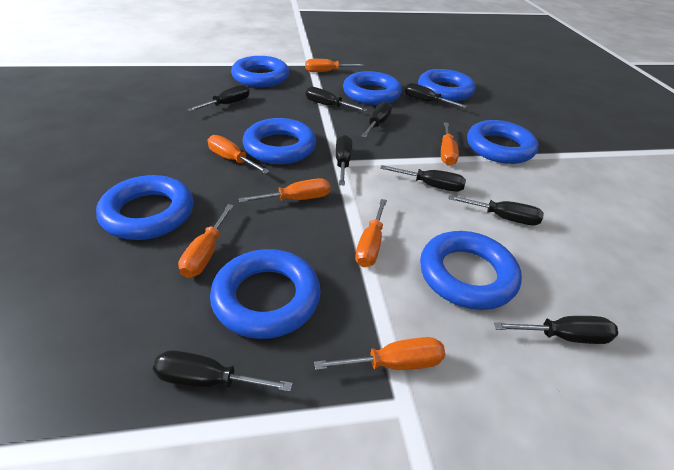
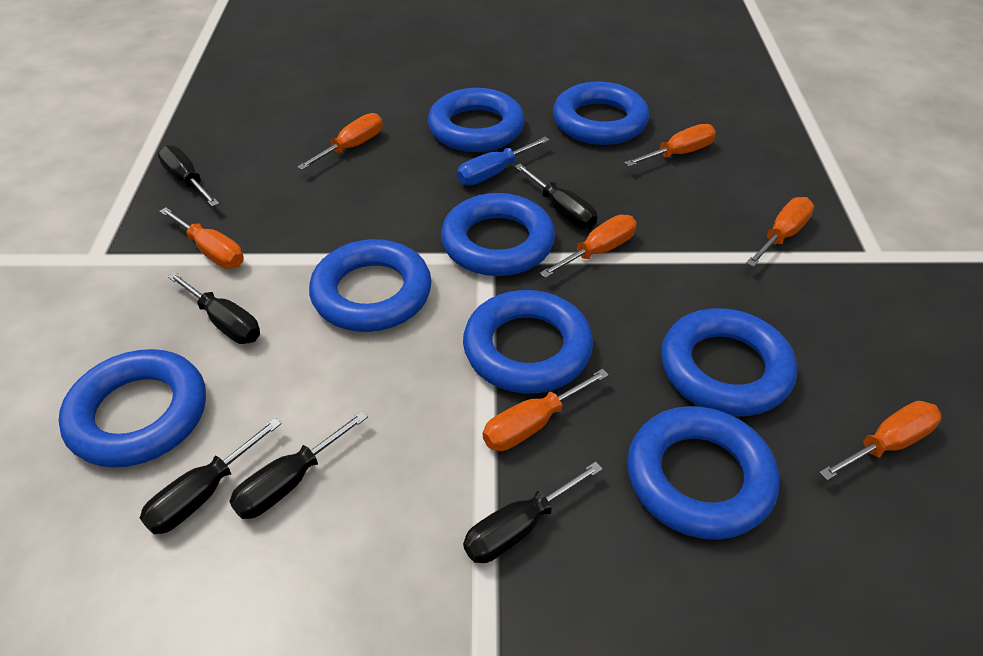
black screwdriver: 9 -> 6
blue screwdriver: 0 -> 1

